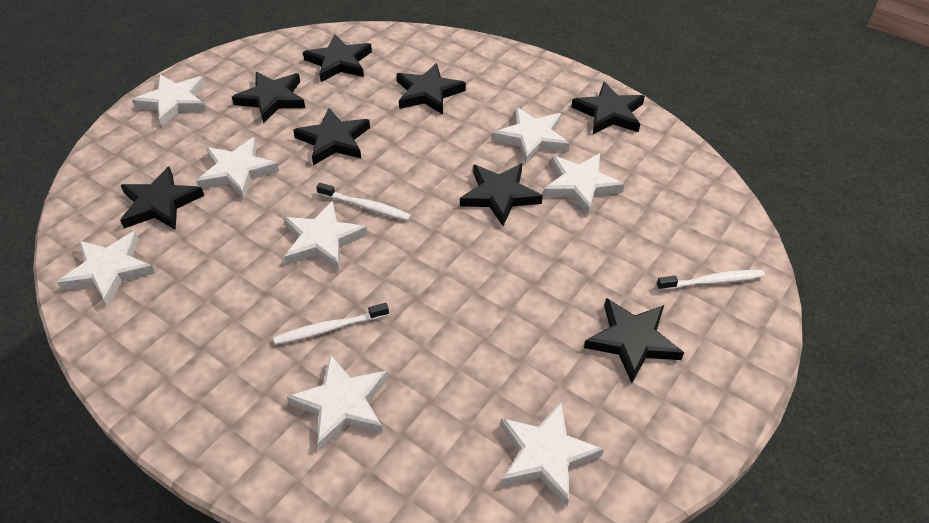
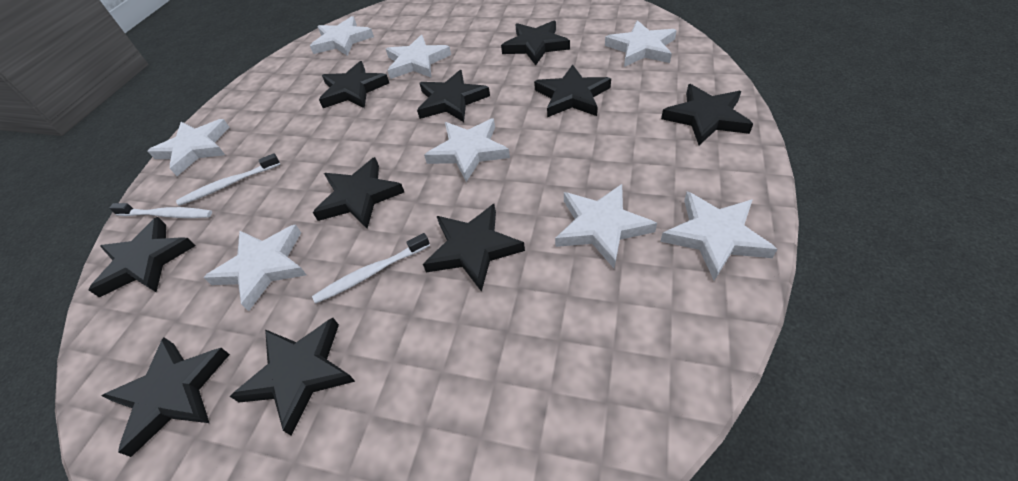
black star: 8 -> 10

